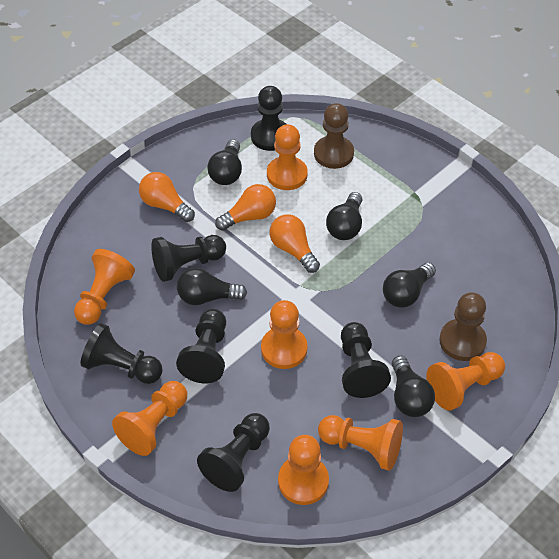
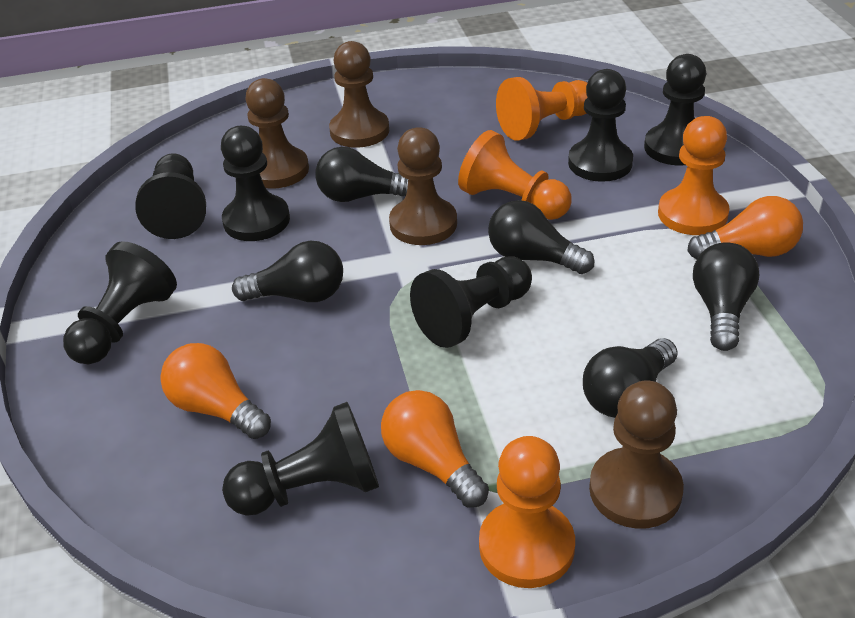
black pawn: 6 -> 7
brown pawn: 2 -> 4
orange pawn: 7 -> 4

